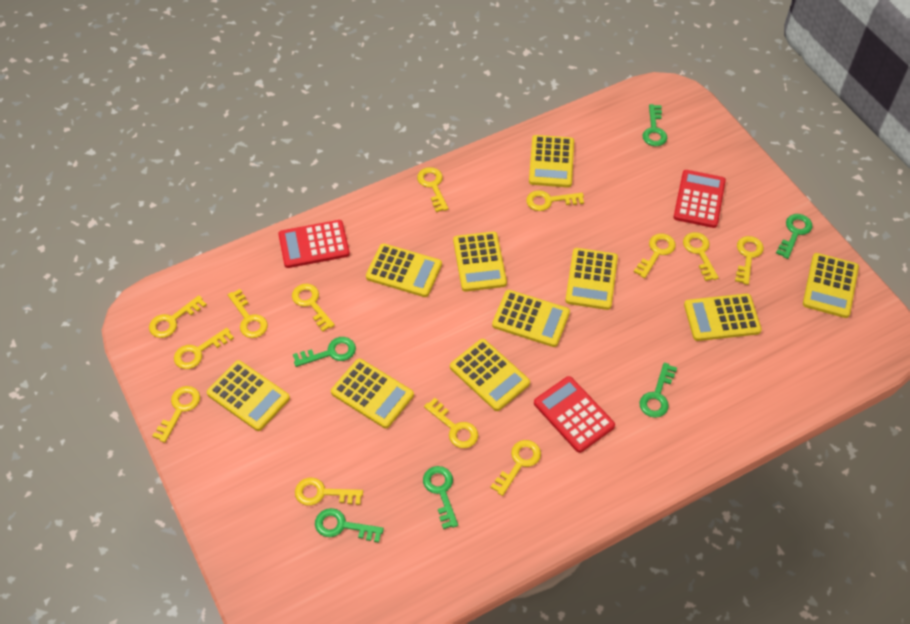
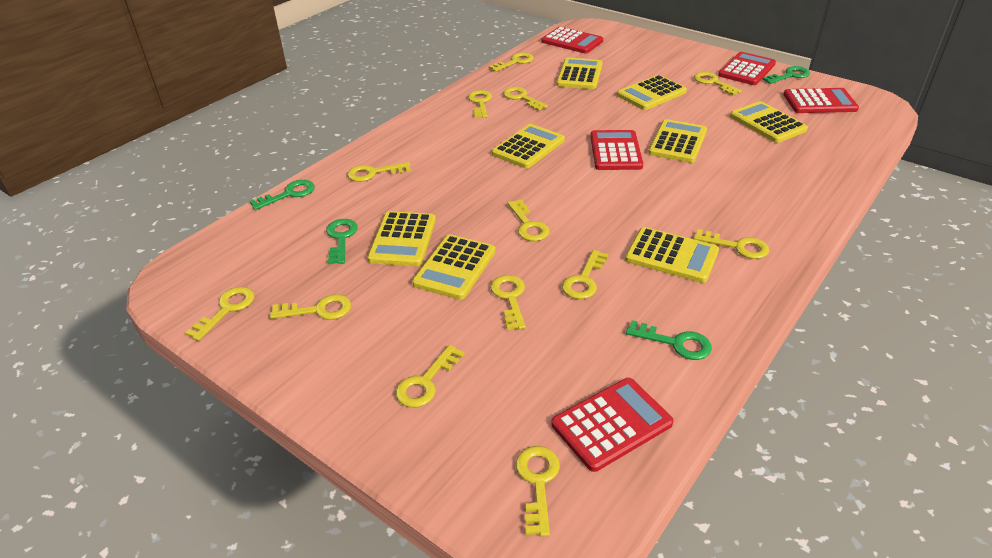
green key: 6 -> 4
red calculator: 3 -> 5
yellow calculator: 10 -> 8

